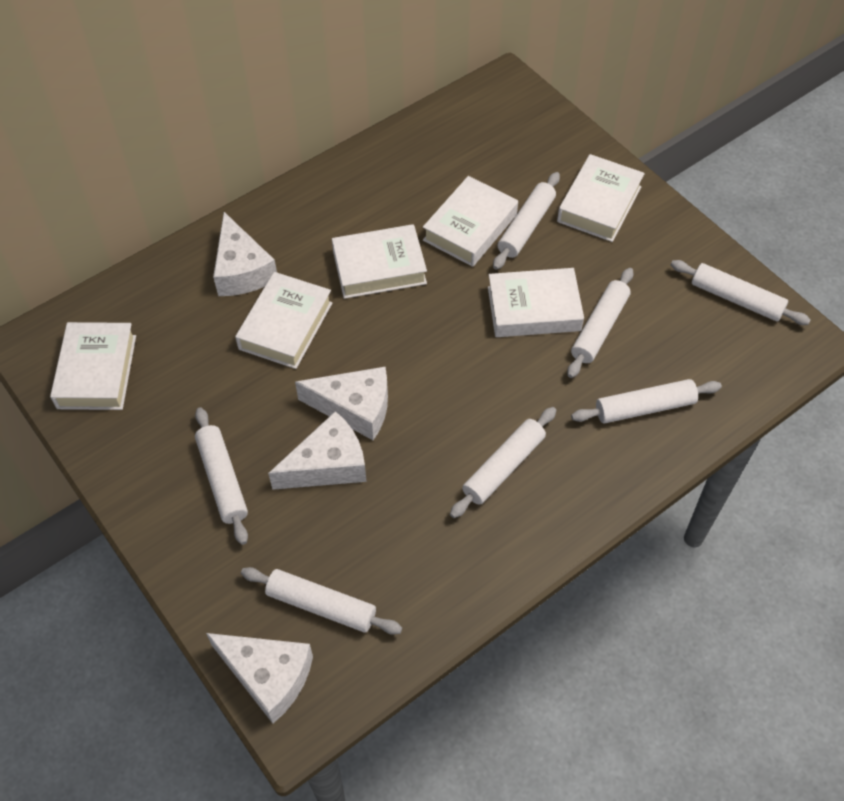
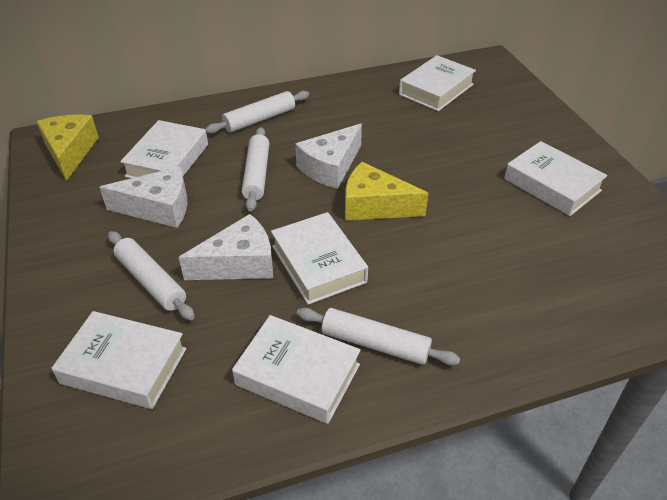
white cheese: 4 -> 3
white rolling pin: 7 -> 4
yellow cheese: 0 -> 2

